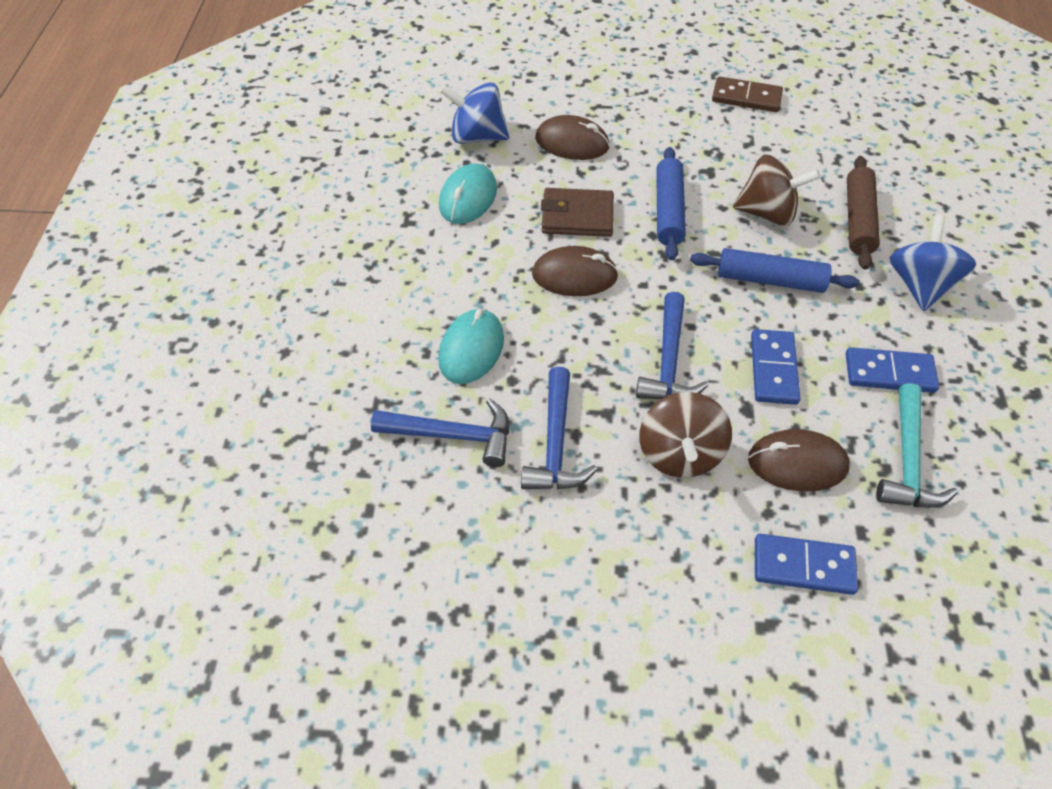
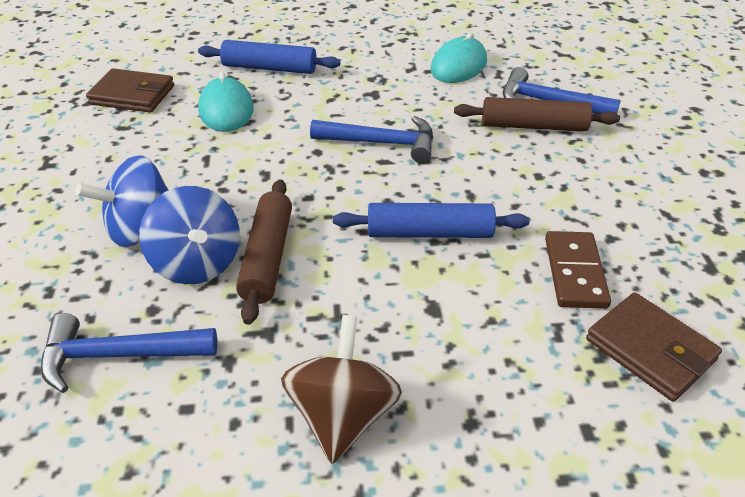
blue domino: 3 -> 0
brown mouse: 3 -> 0
brown rolling pin: 1 -> 2
brown spinning top: 2 -> 1
brown wallet: 1 -> 2
turquoise hammer: 1 -> 0

